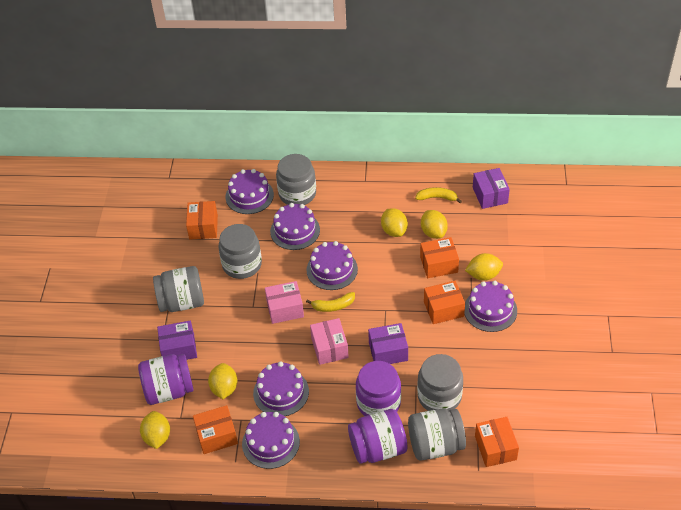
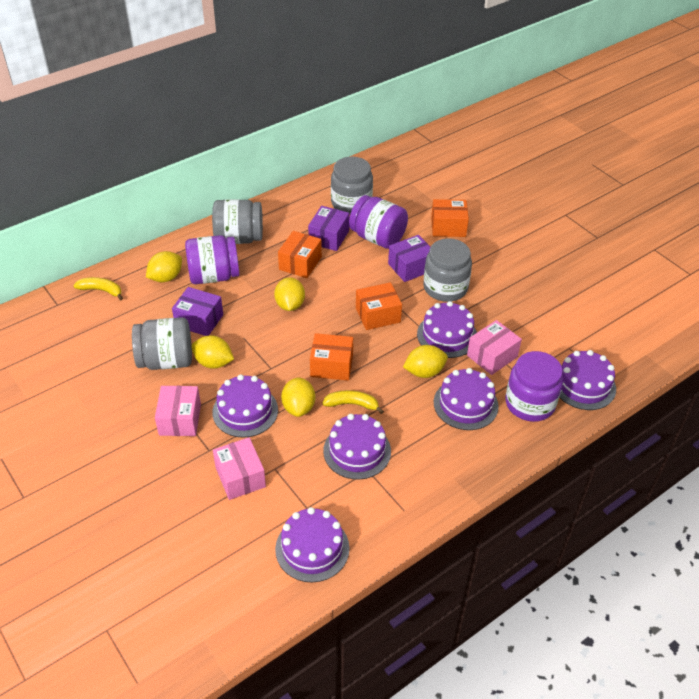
grey jar: 5 -> 4
orange box: 5 -> 4
pink box: 2 -> 3

